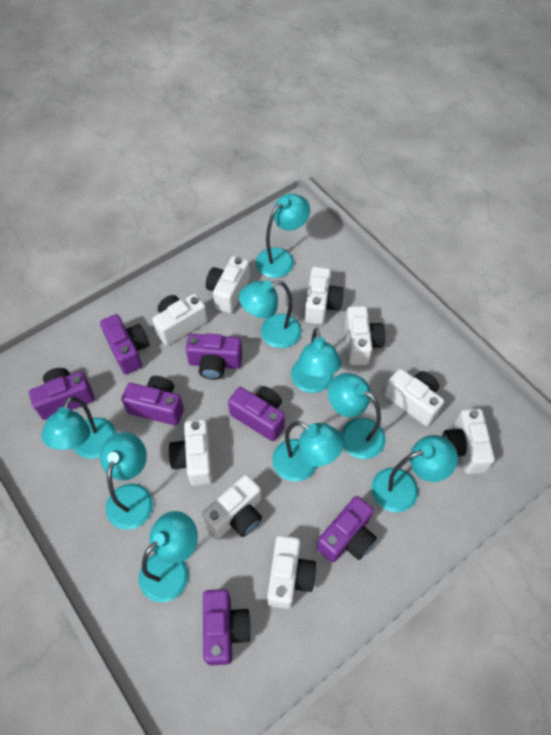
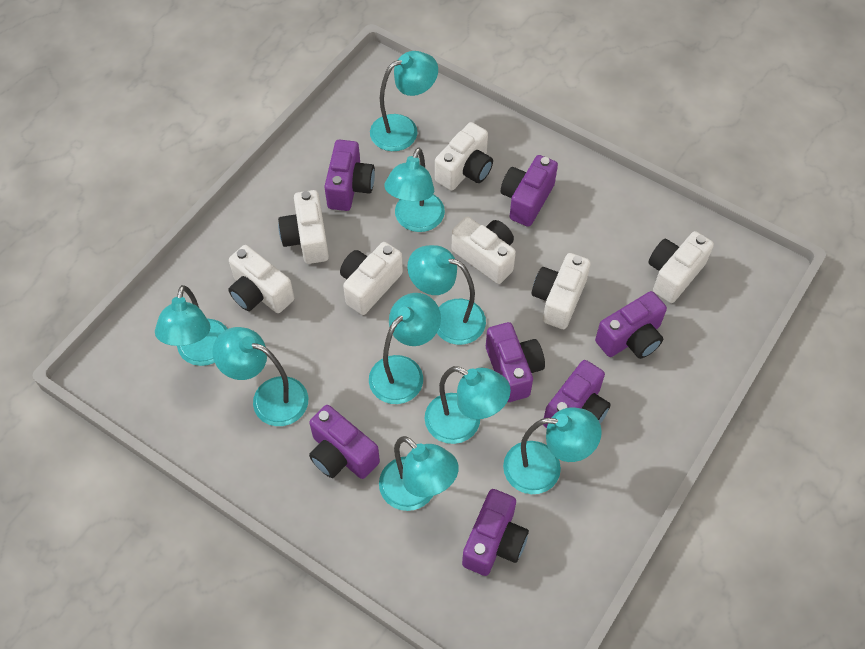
white camera: 9 -> 7

